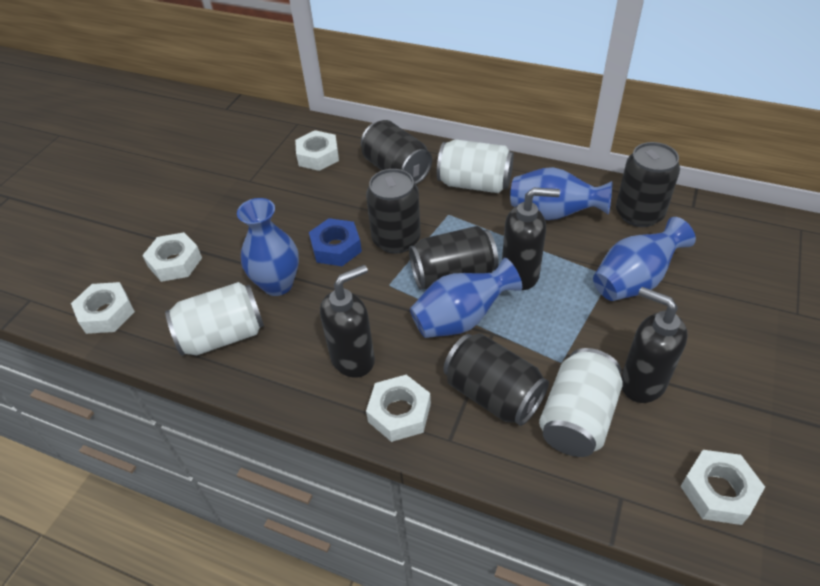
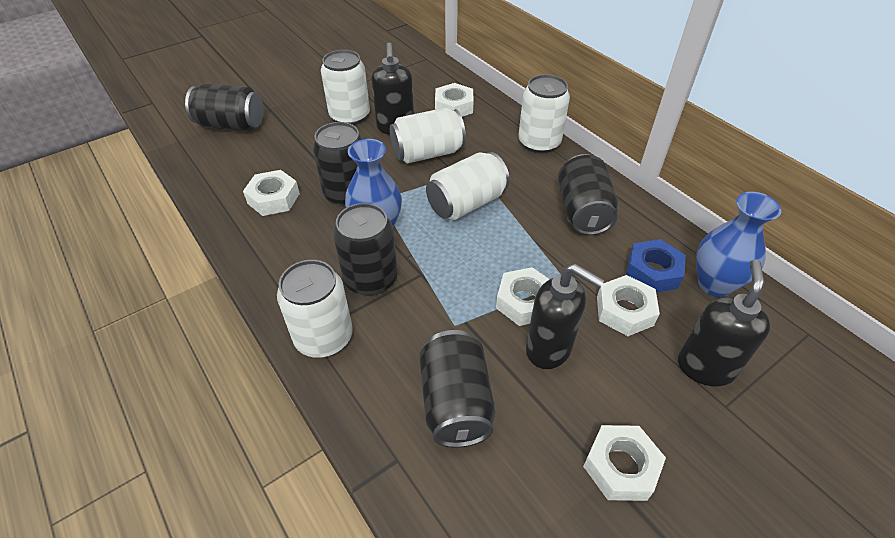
blue vase: 4 -> 2
white can: 3 -> 5

